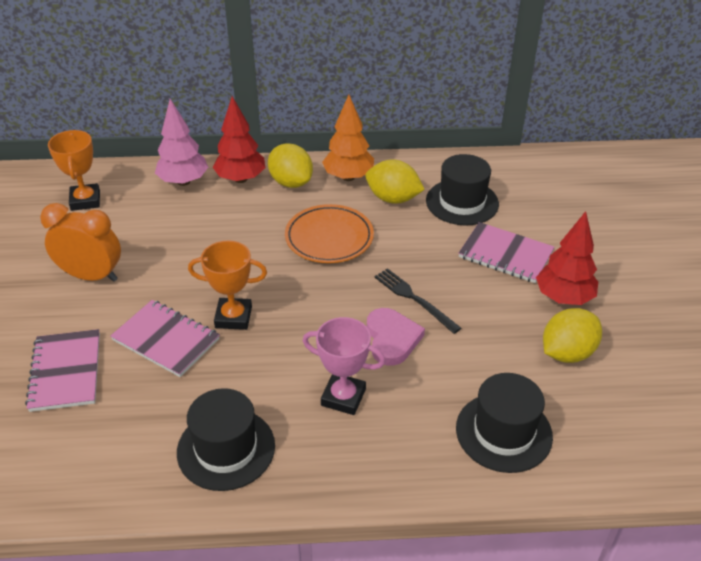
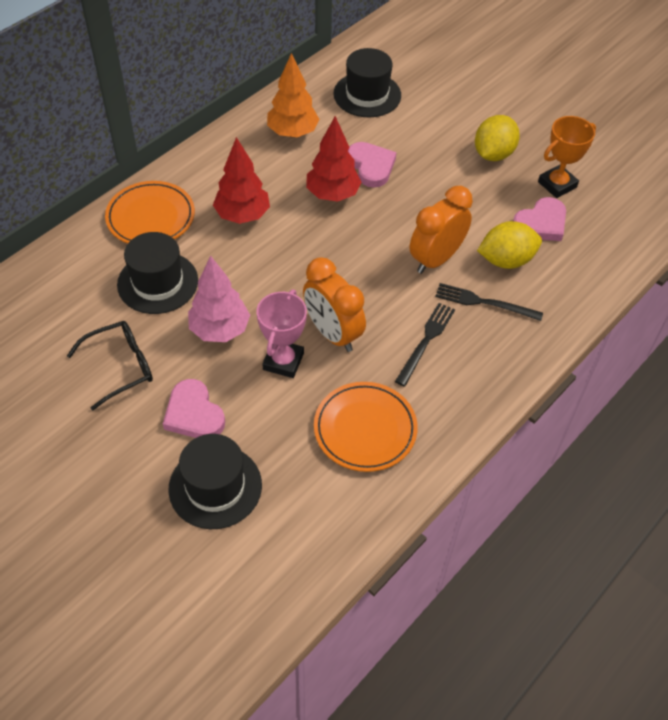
black fork: 1 -> 2
black glasses: 0 -> 1
orange clock: 1 -> 2
orange plate: 1 -> 2
orange trophy: 2 -> 1
pink heart: 1 -> 3
pink notebook: 3 -> 0
yellow lemon: 3 -> 2

